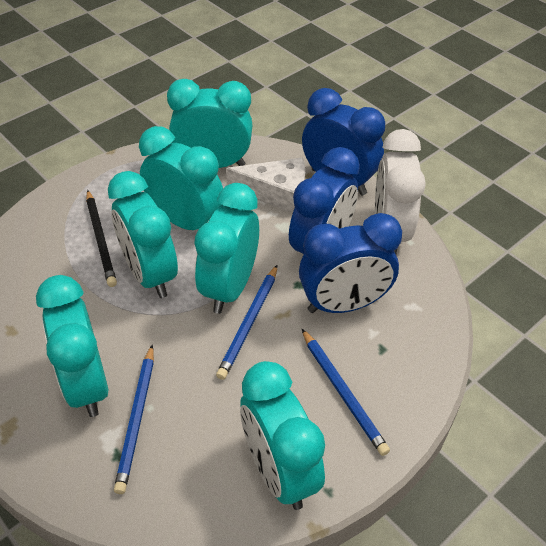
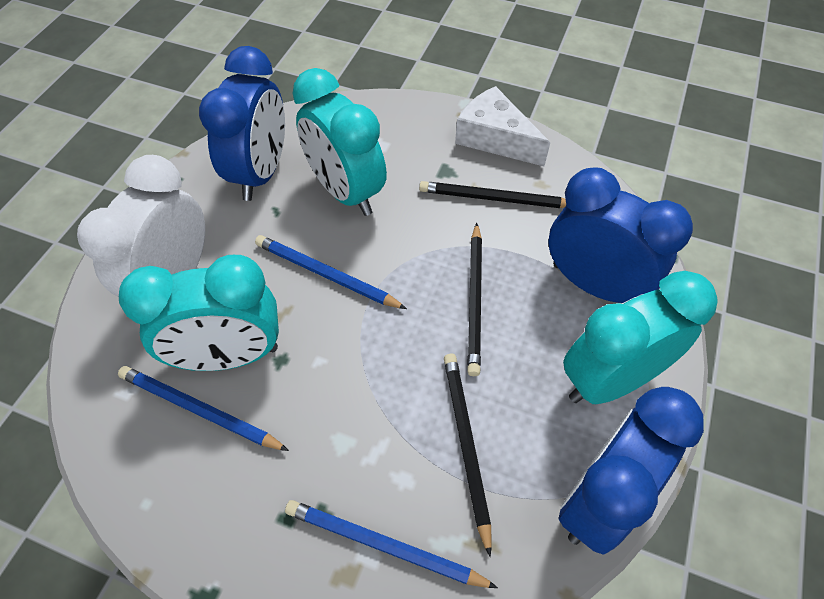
black pencil: 1 -> 3
turquoise clock: 6 -> 3

